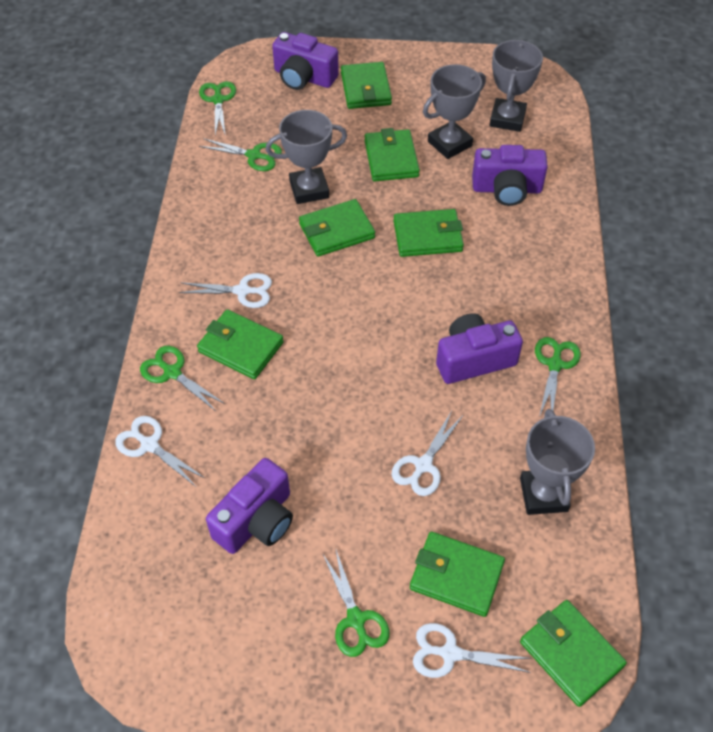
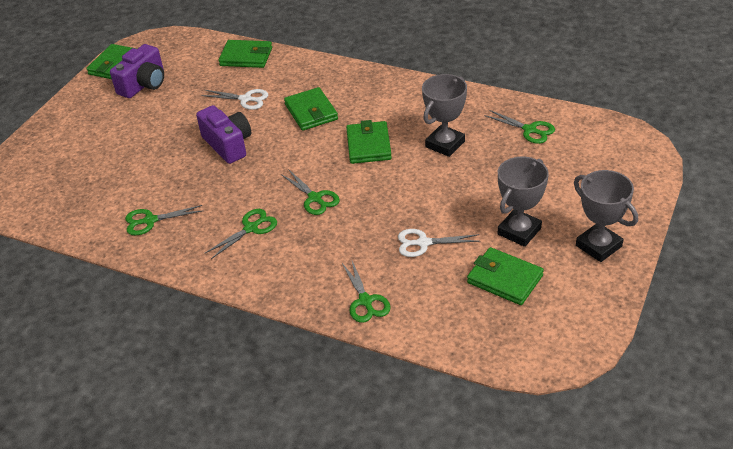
green wallet: 7 -> 5
grey trophy: 4 -> 3
purple camera: 4 -> 2
white scissors: 4 -> 2

